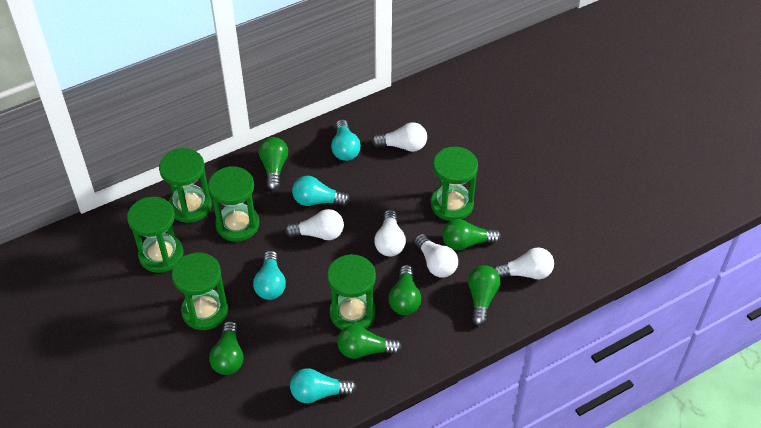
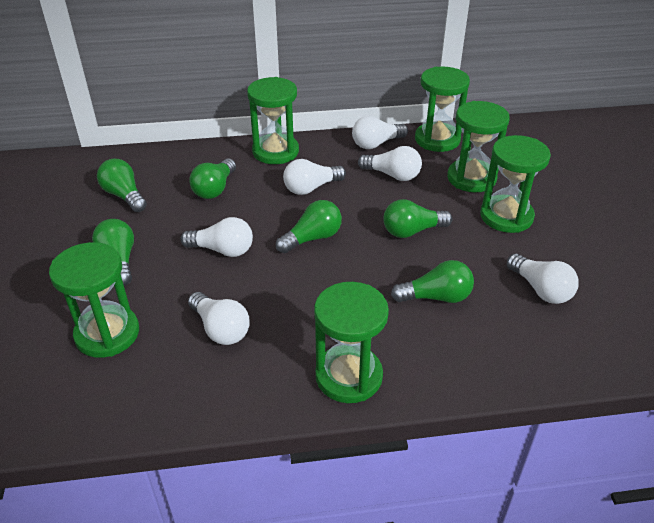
turquoise light bulb: 4 -> 0
white light bulb: 5 -> 6

